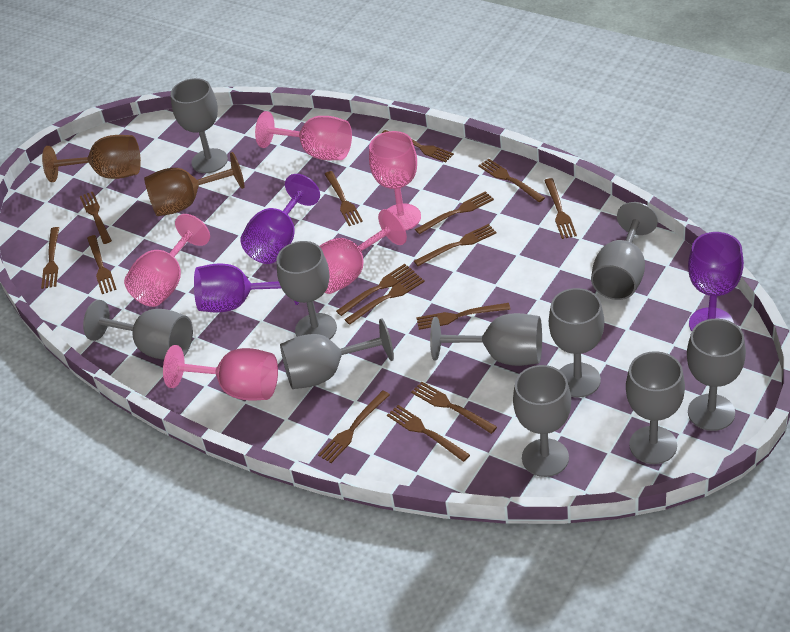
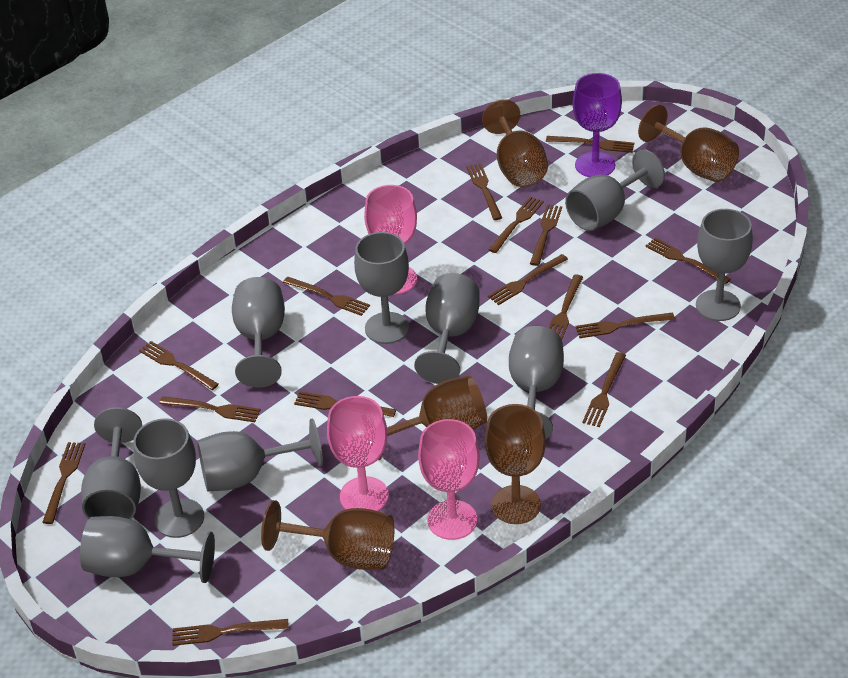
brown goblet: 2 -> 5
pink goblet: 5 -> 3
purple goblet: 3 -> 1

